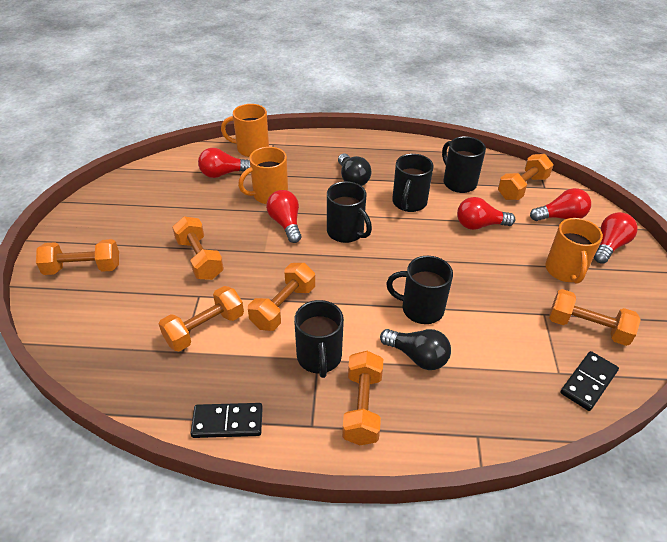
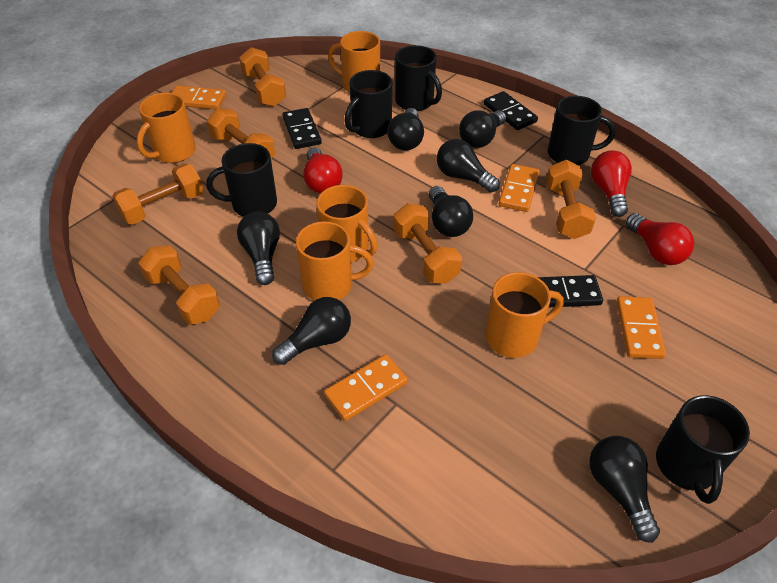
black domino: 2 -> 3
black light bulb: 2 -> 7
orange domino: 0 -> 4
orange dumbbell: 7 -> 6
orange mug: 3 -> 5
red light bulb: 5 -> 3

